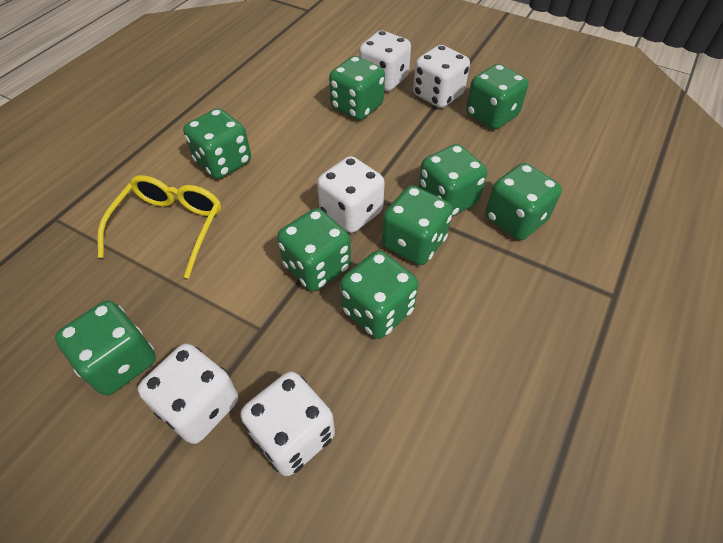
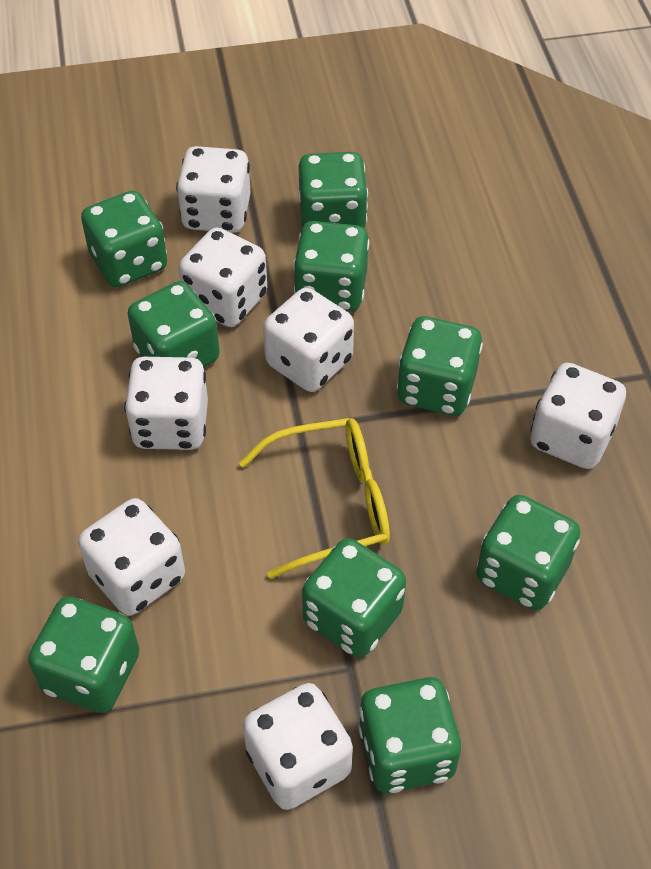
white dice: 5 -> 7

